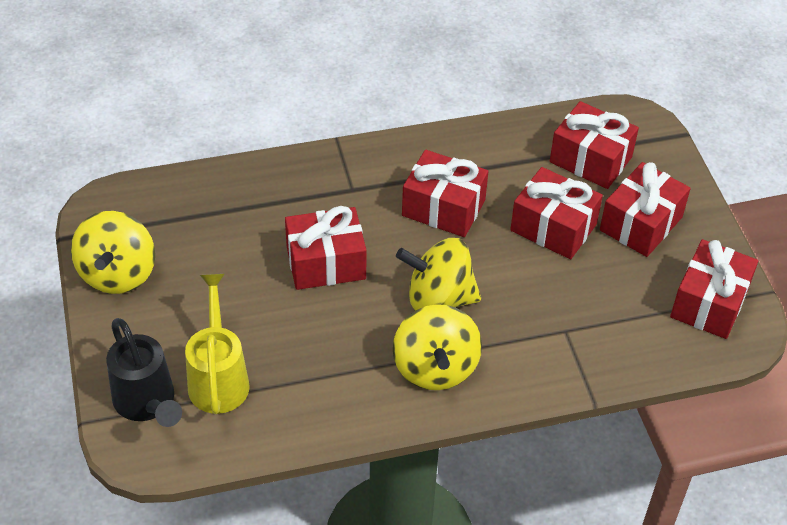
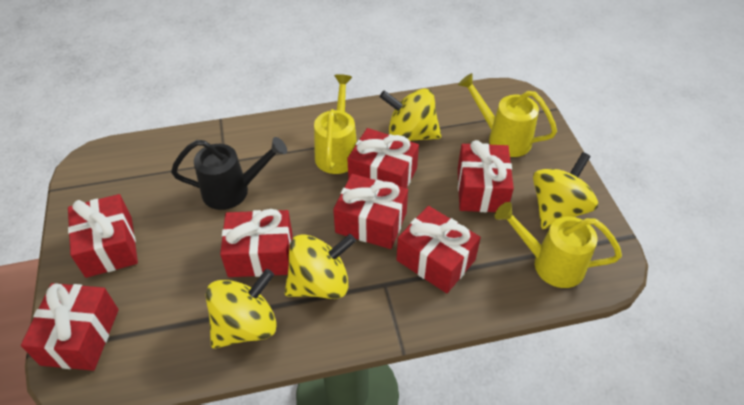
red gift: 6 -> 7
yellow spinning top: 3 -> 4
yellow watering can: 1 -> 3

